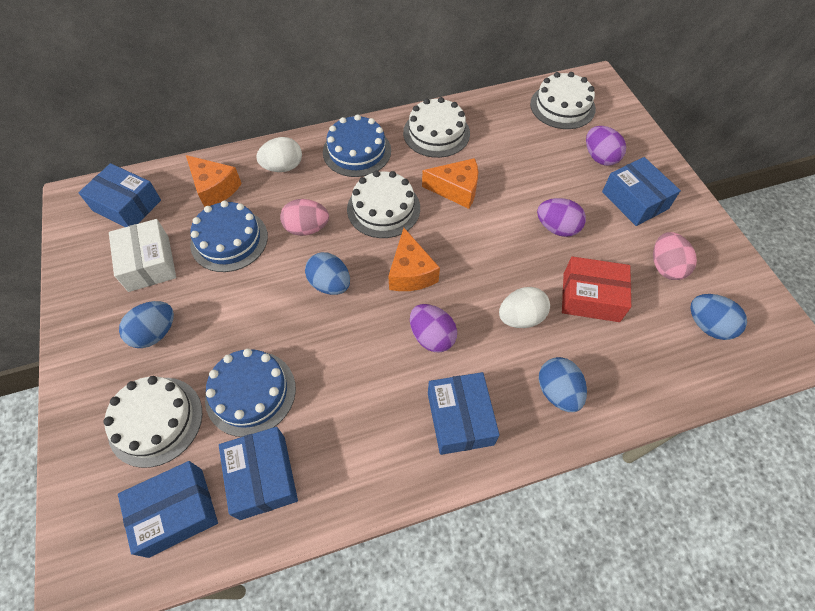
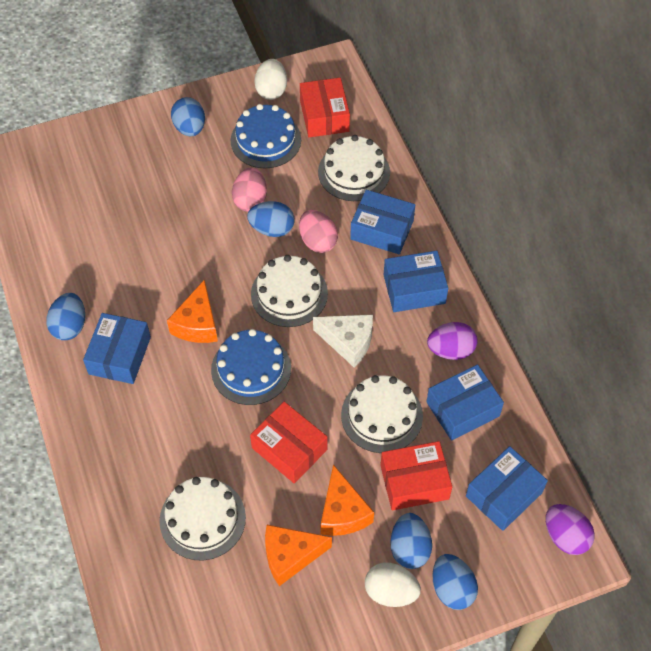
blue cake: 3 -> 2
blue egg: 4 -> 5
purple egg: 3 -> 2
red box: 1 -> 3
white box: 1 -> 0
white cheese: 0 -> 1

